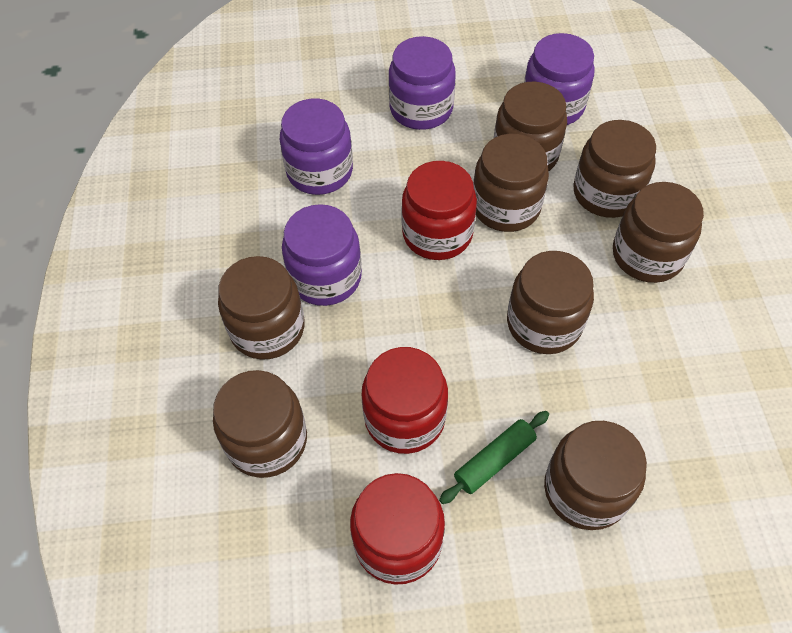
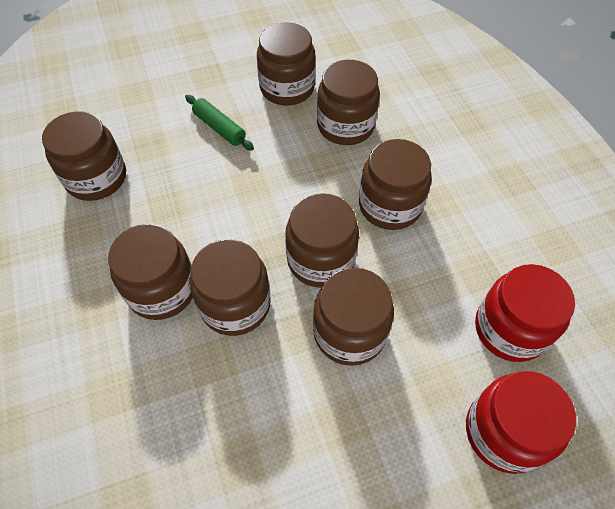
purple jar: 4 -> 0
red jar: 3 -> 2

